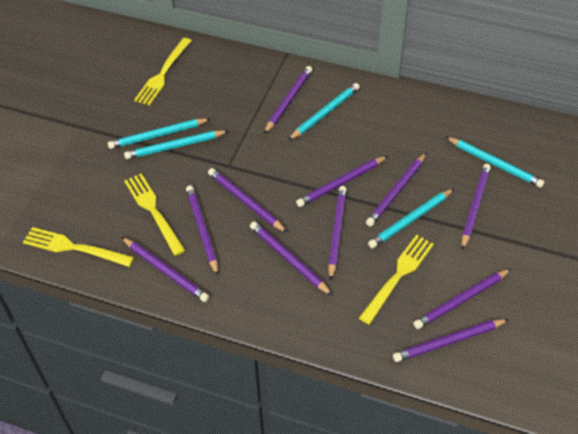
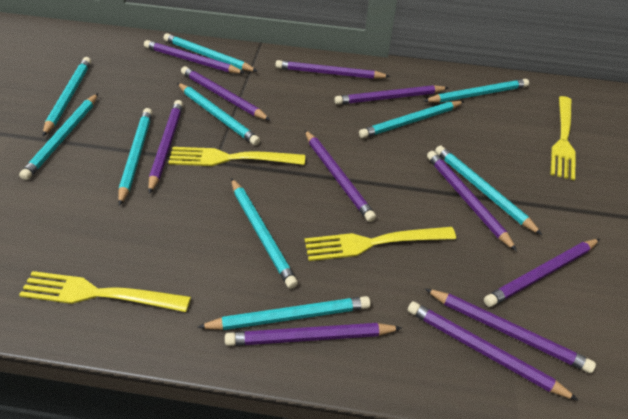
turquoise pencil: 5 -> 10

